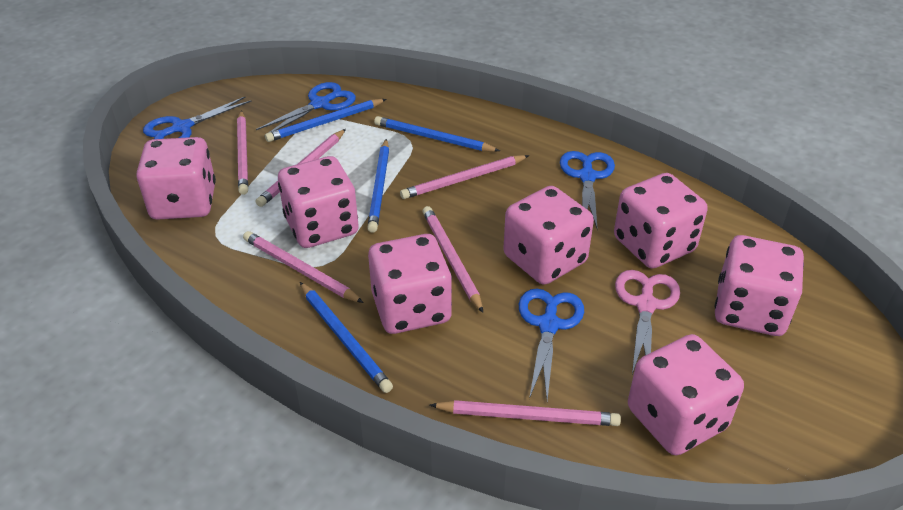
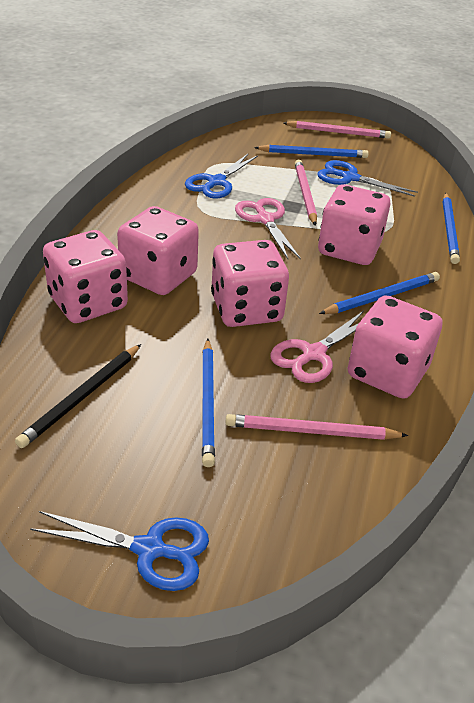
black pencil: 0 -> 1
blue scissors: 4 -> 3
pink dice: 7 -> 5
pink pencil: 6 -> 3
pink scissors: 1 -> 2

